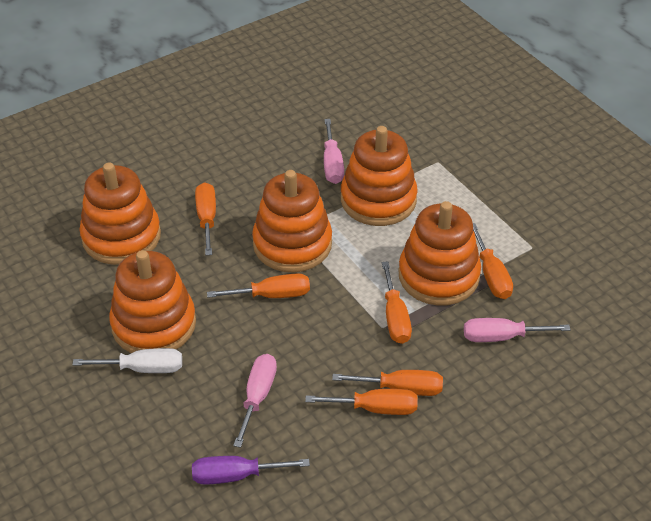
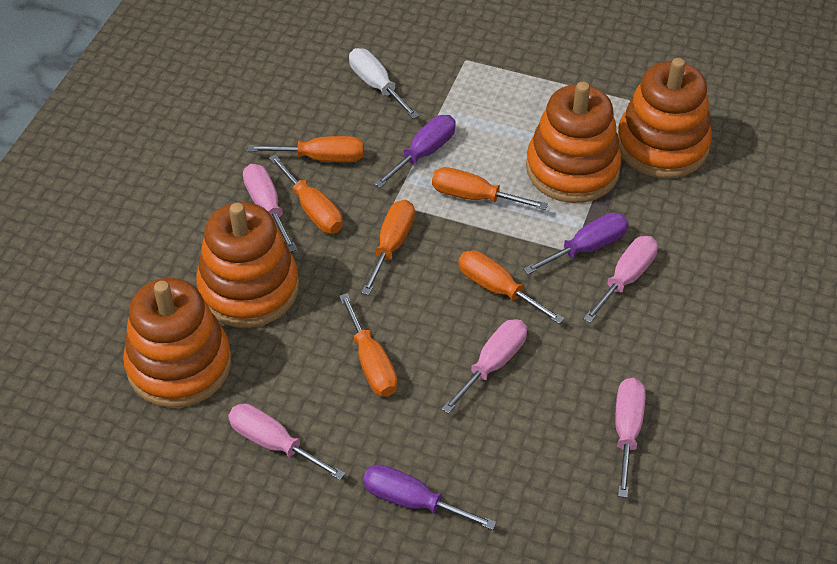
orange stacking toy: 5 -> 4
pink screwdriver: 3 -> 5
purple screwdriver: 1 -> 3

